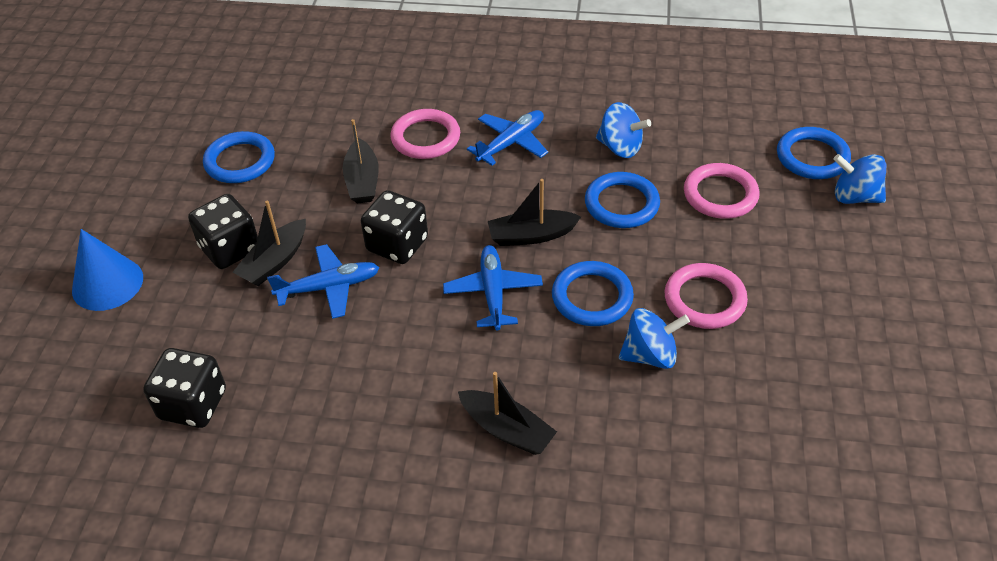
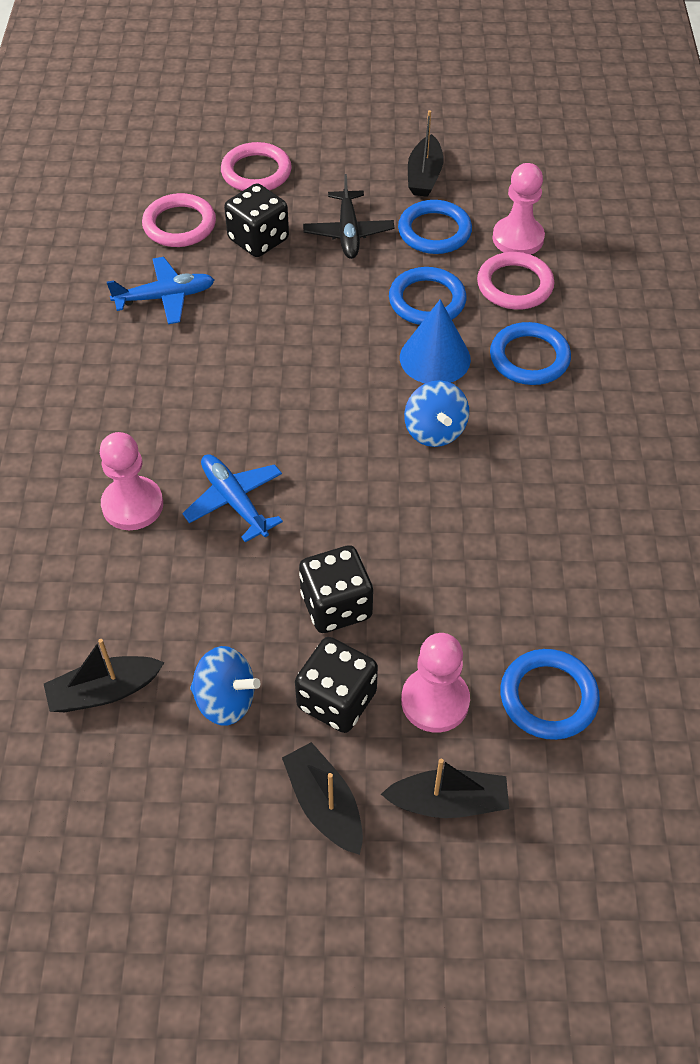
black plane: 0 -> 1
blue plane: 3 -> 2
blue spinning top: 3 -> 2
pink pawn: 0 -> 3

